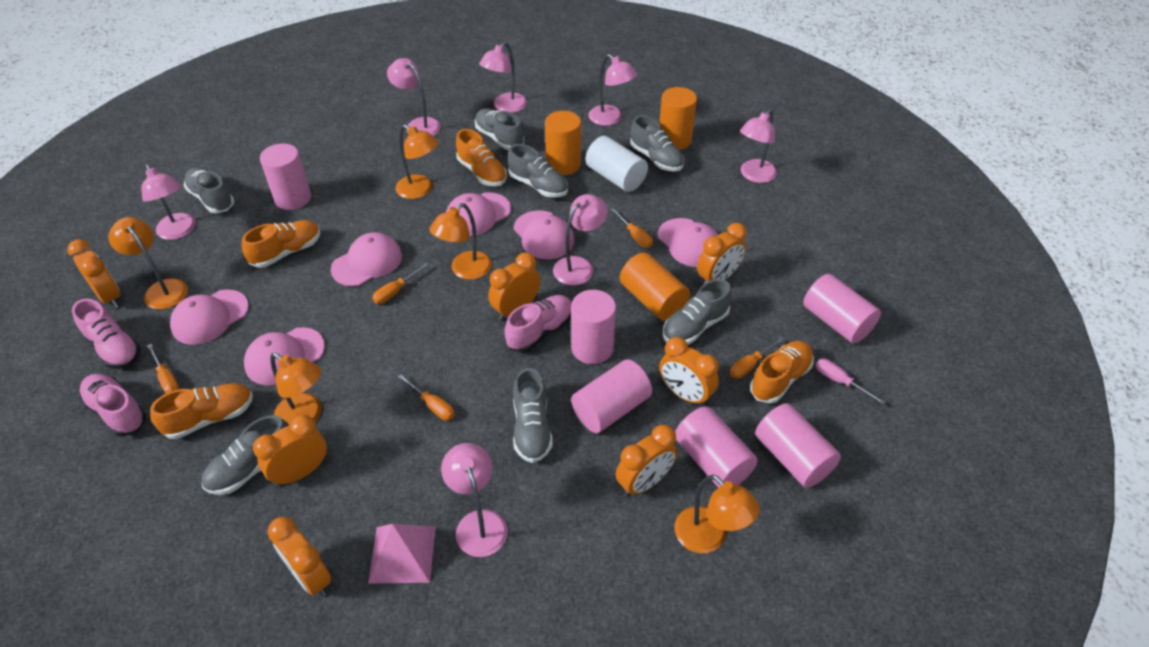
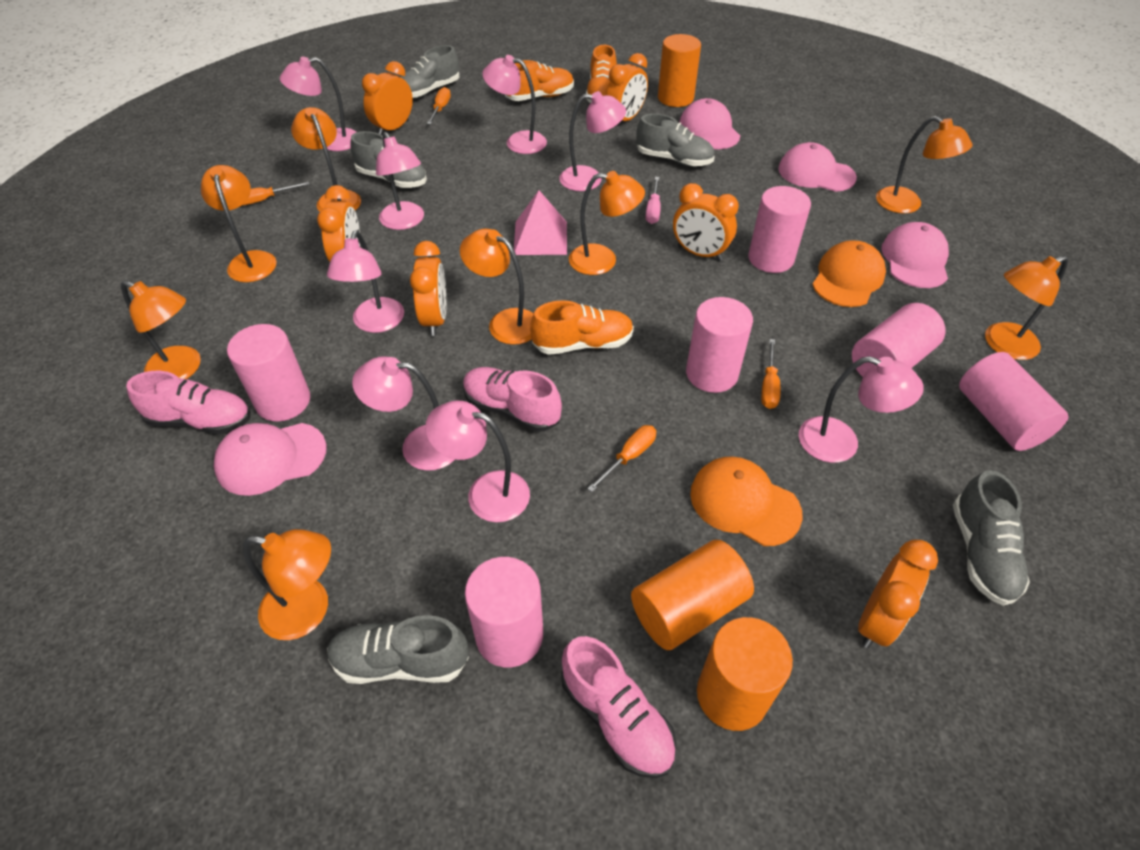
grey shoe: 7 -> 5
orange cap: 0 -> 2
orange clock: 7 -> 6
orange lamp: 5 -> 8
orange screwdriver: 5 -> 4
orange shoe: 4 -> 3
pink cap: 6 -> 4
pink lamp: 7 -> 8
white cylinder: 1 -> 0

